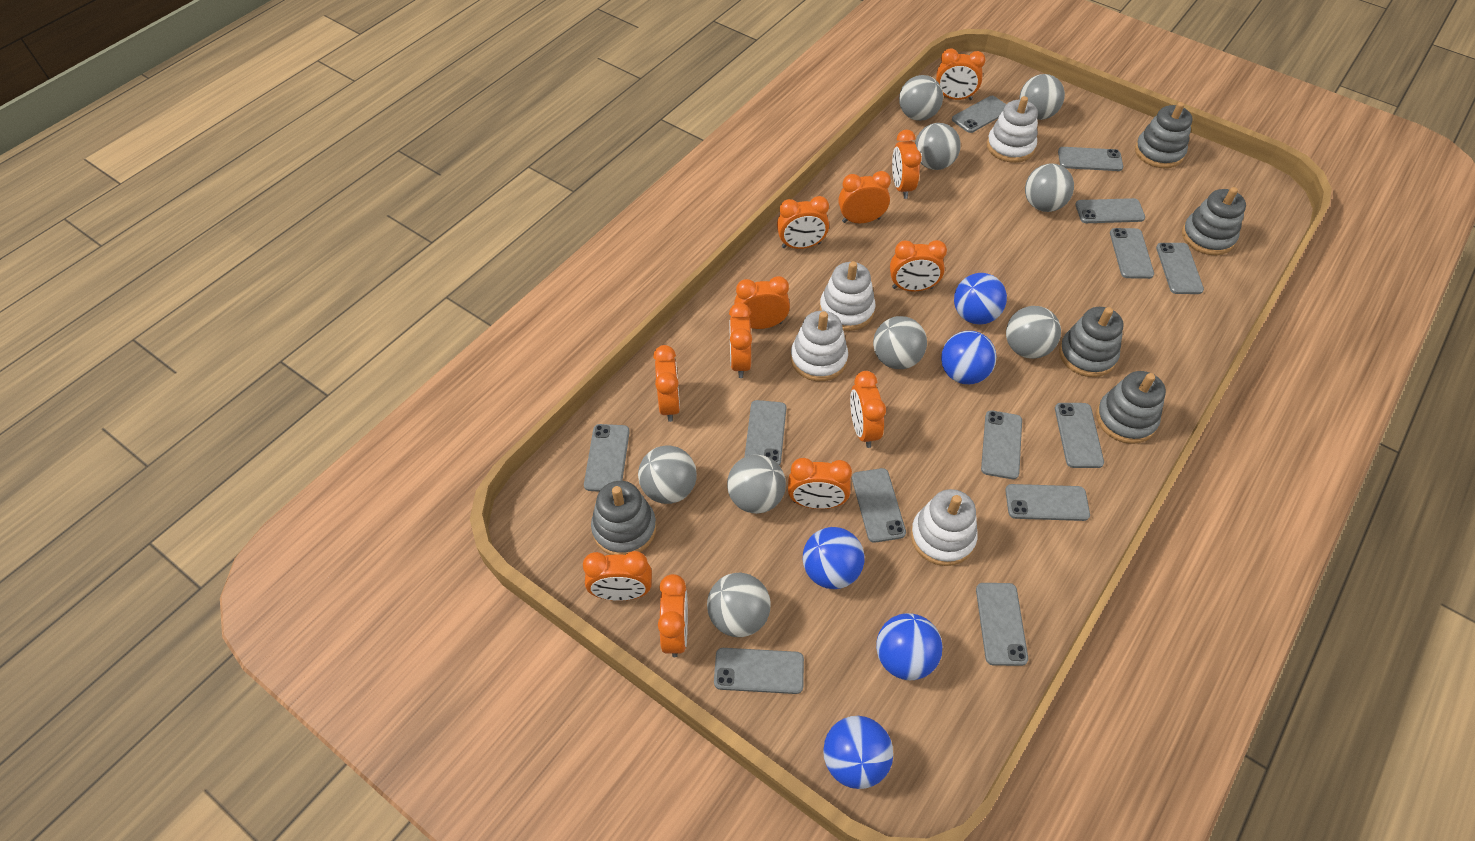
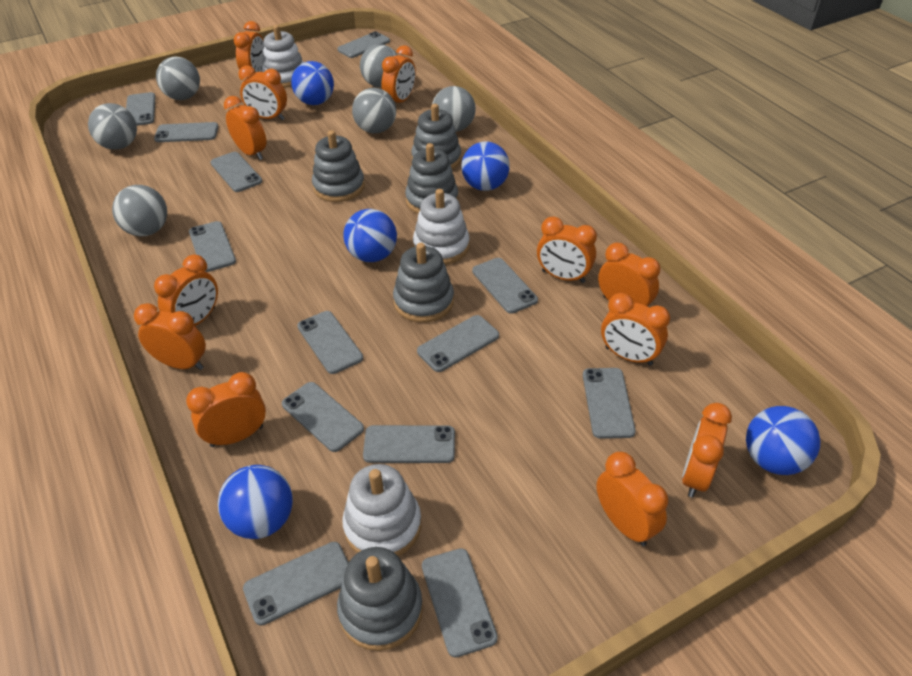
grey ball: 9 -> 6
white stacking toy: 4 -> 3

